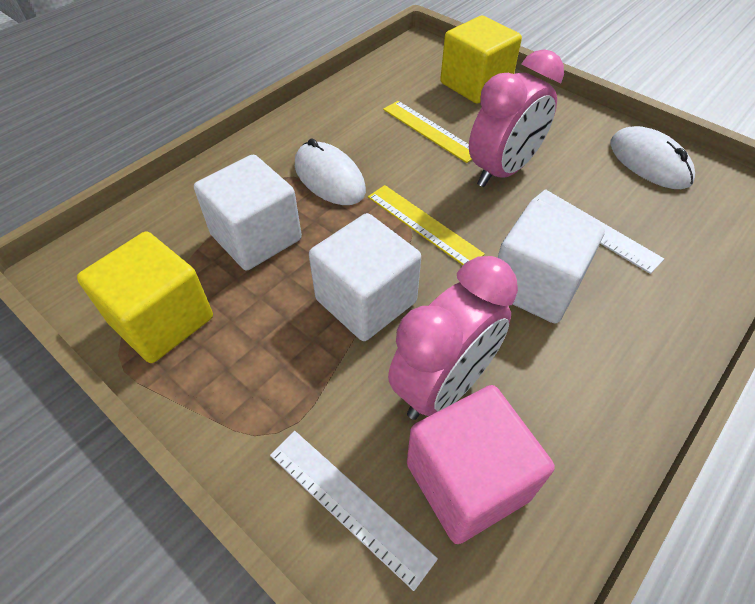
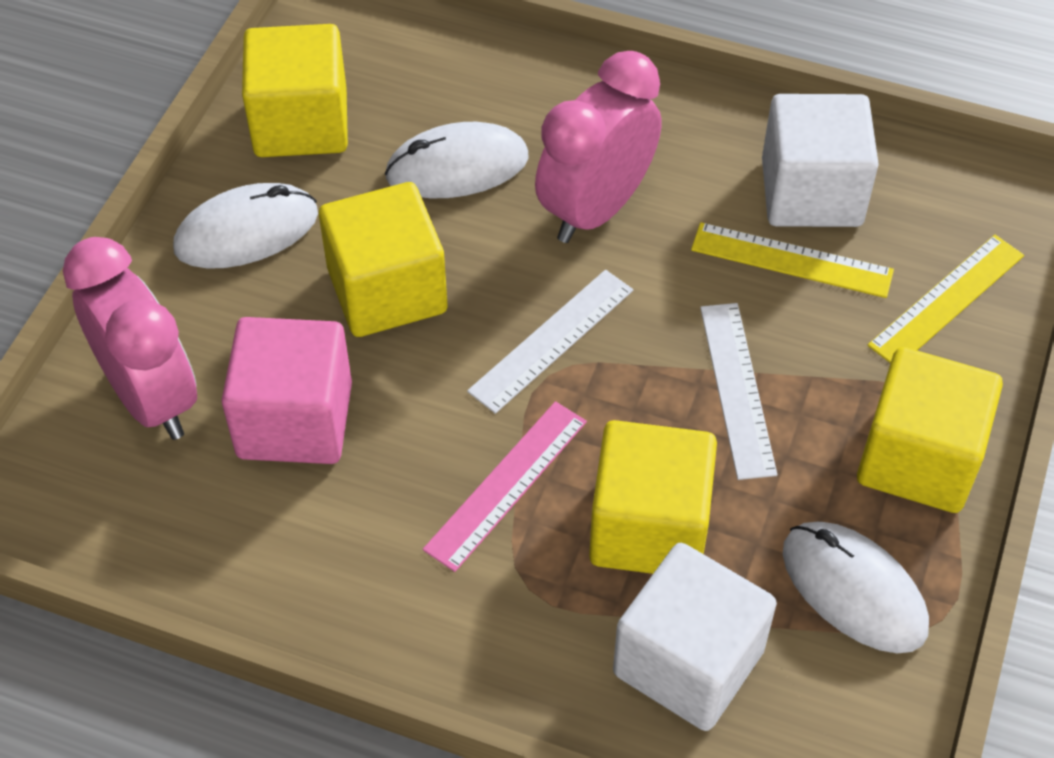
pink ruler: 0 -> 1
white cube: 3 -> 2
white mouse: 2 -> 3
yellow cube: 2 -> 4

